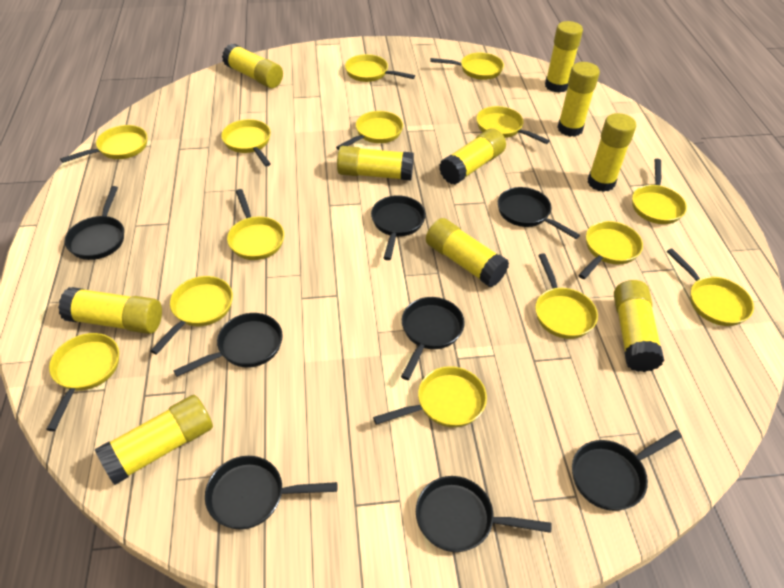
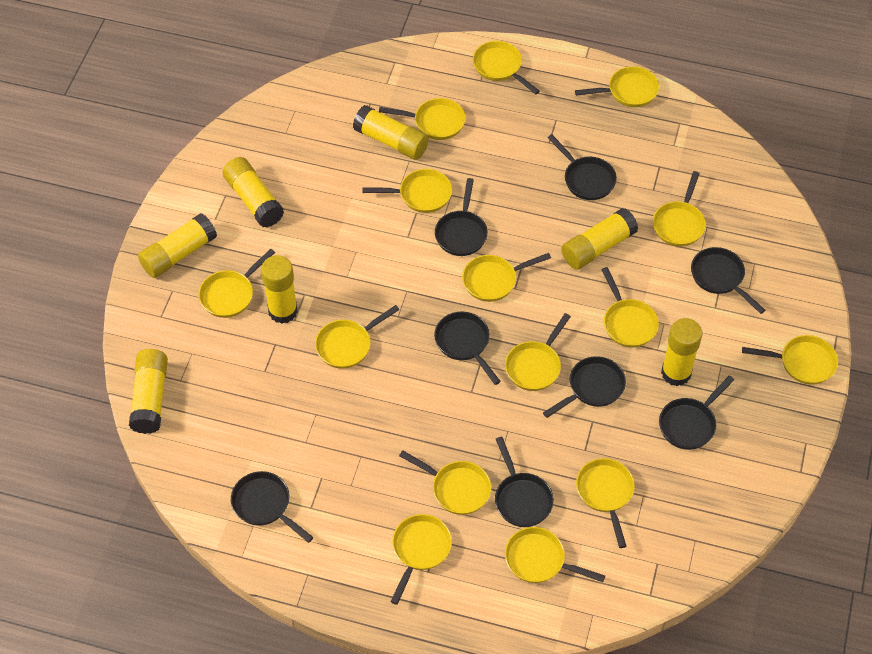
yellow glue stick: 10 -> 7
yellow pan: 14 -> 15

